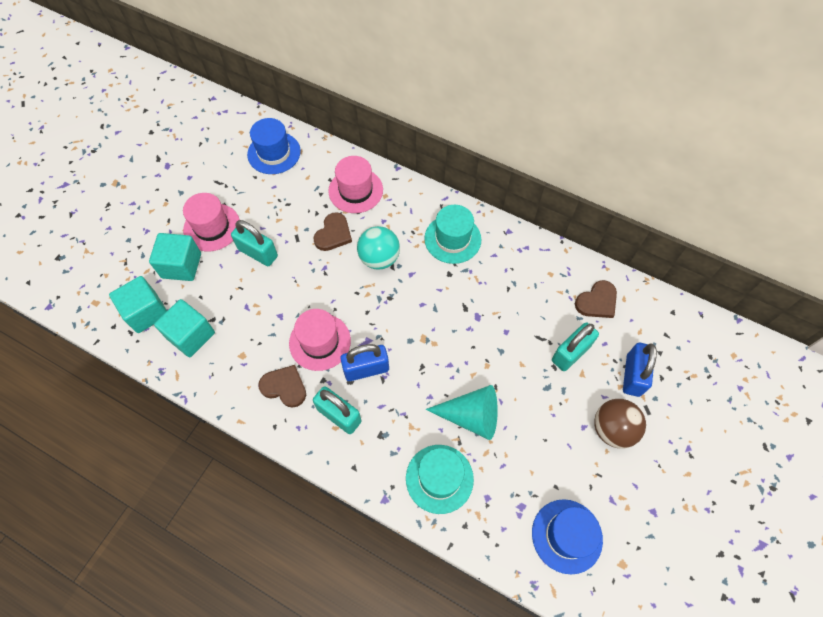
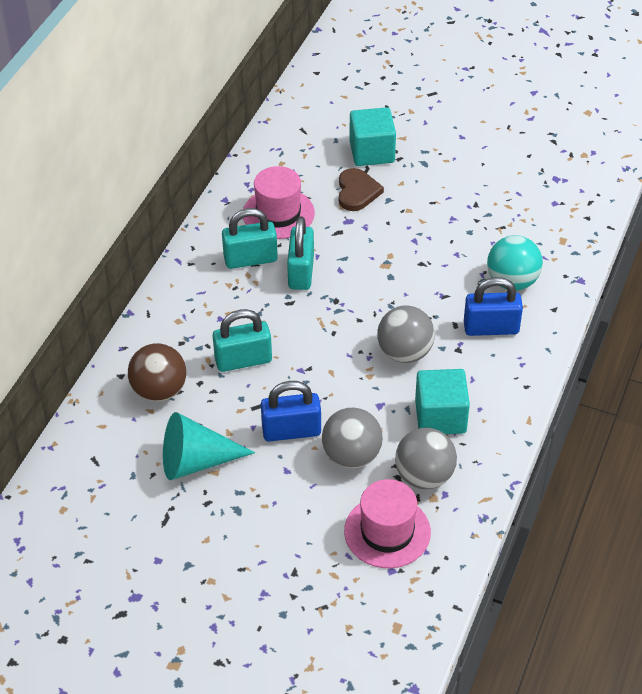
blue hat: 2 -> 0
brown heart: 3 -> 1
grey ball: 0 -> 3
pink hat: 3 -> 2
turquoise cube: 3 -> 2
turquoise hat: 2 -> 0

